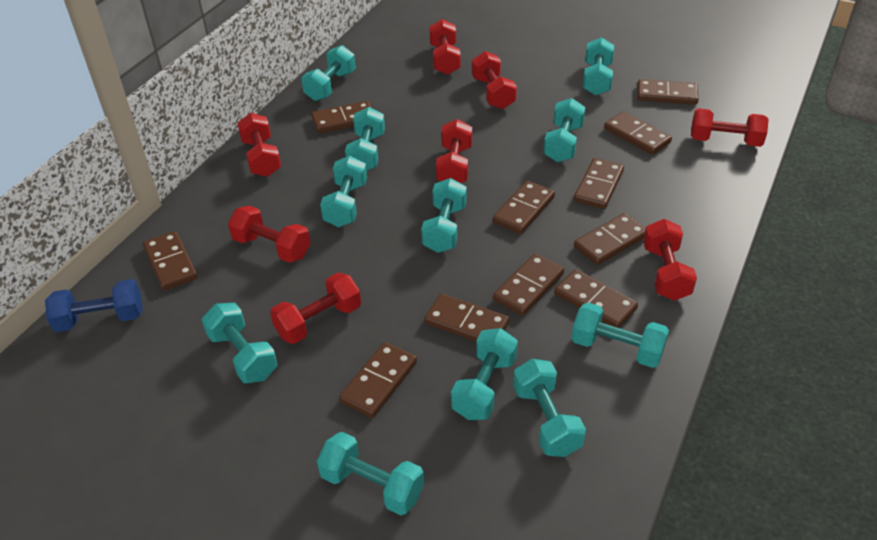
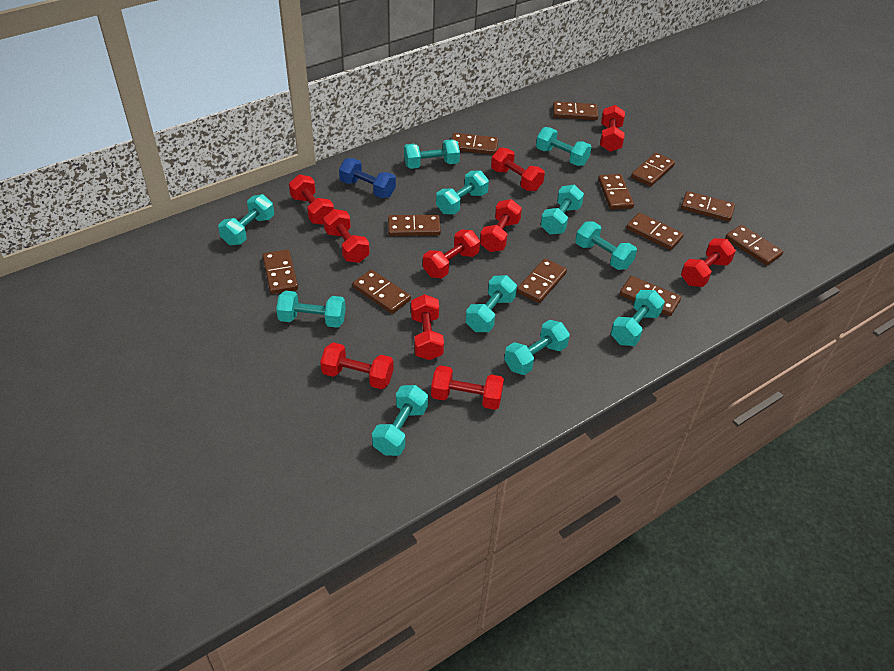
brown domino: 11 -> 12
red dumbbell: 8 -> 10

